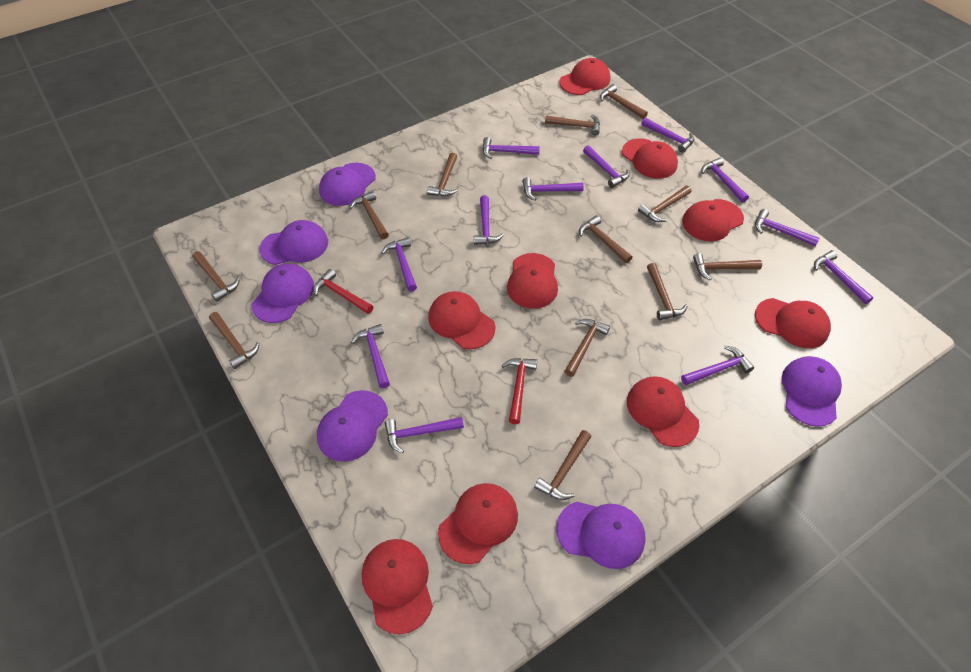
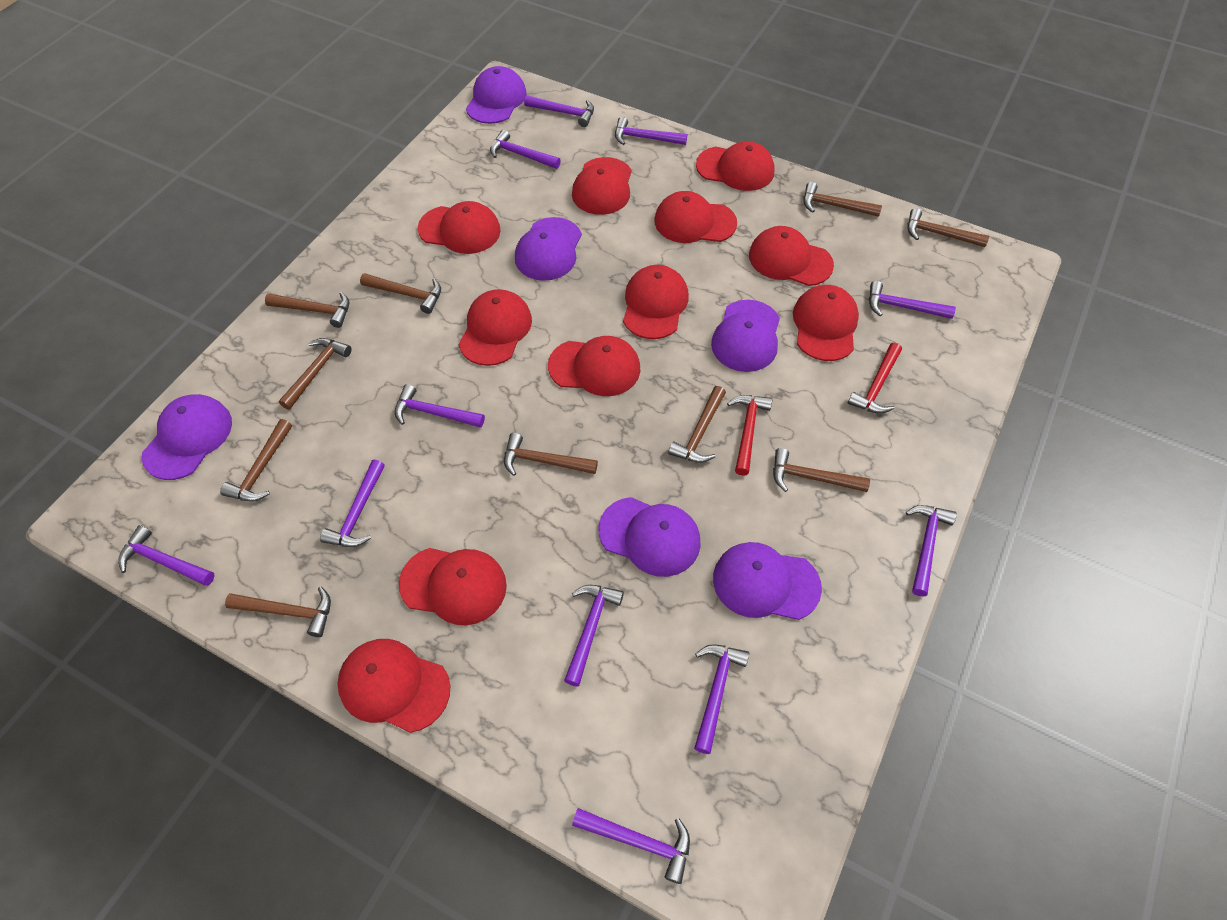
brown hammer: 12 -> 10
purple hammer: 12 -> 11
red cap: 9 -> 11

